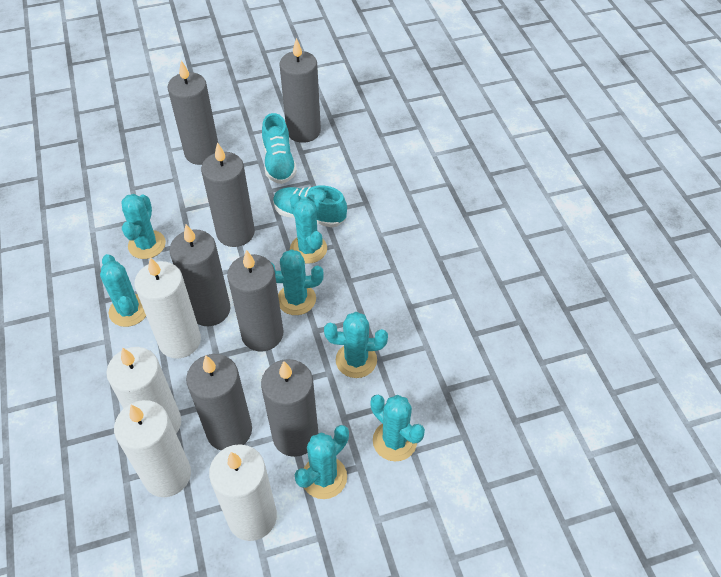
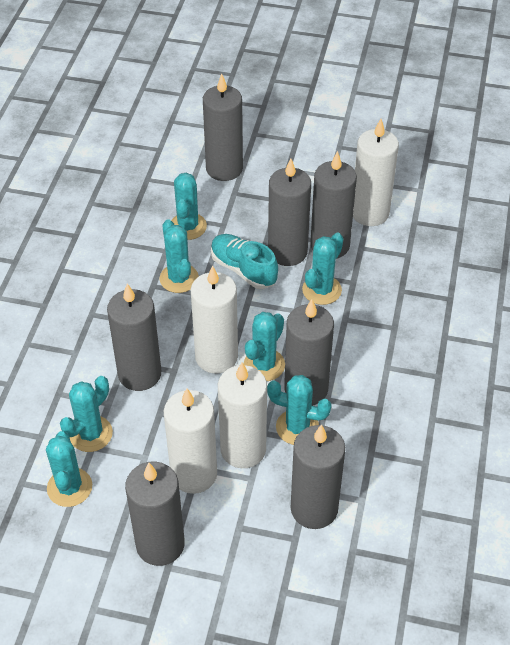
turquoise shoe: 2 -> 1

